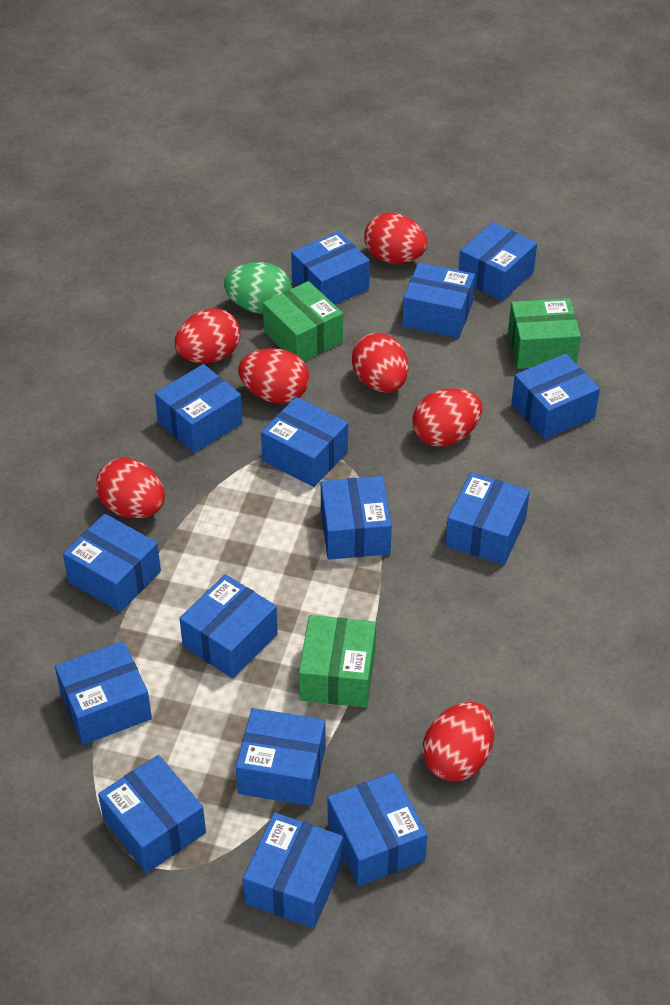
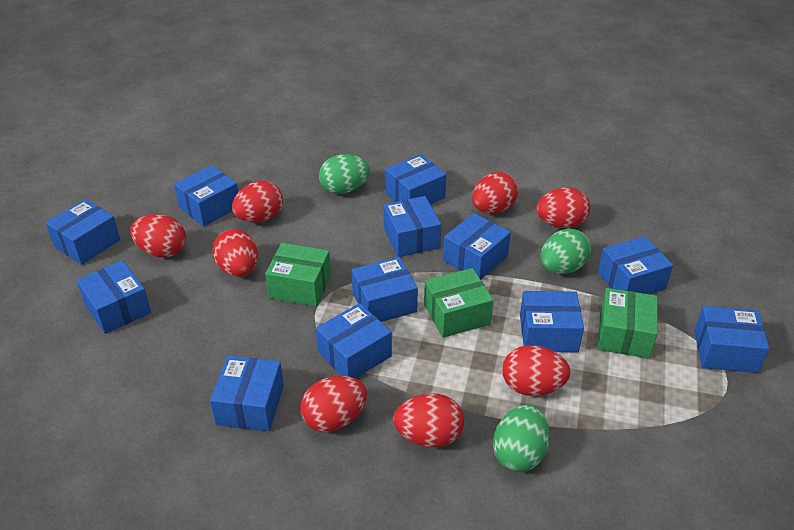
blue box: 15 -> 12
green egg: 1 -> 3
red egg: 7 -> 8

